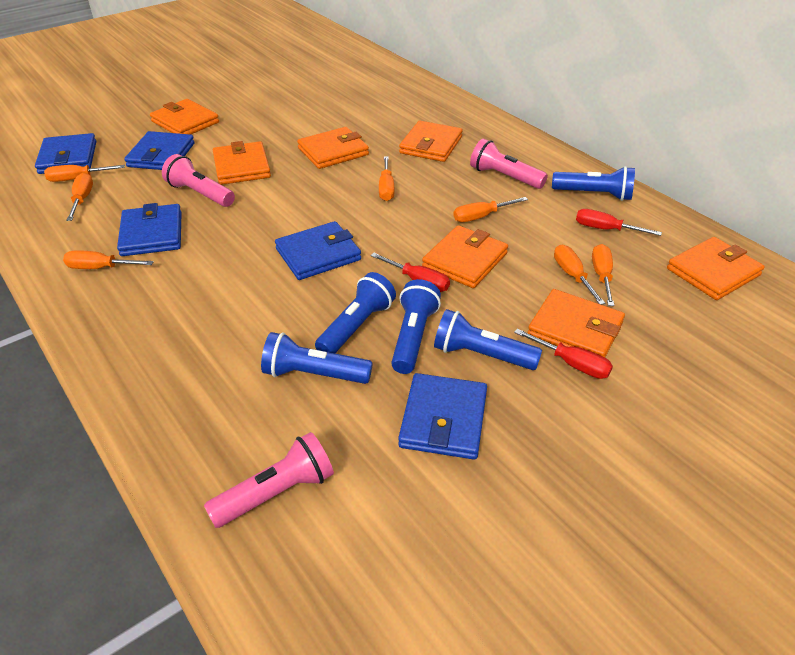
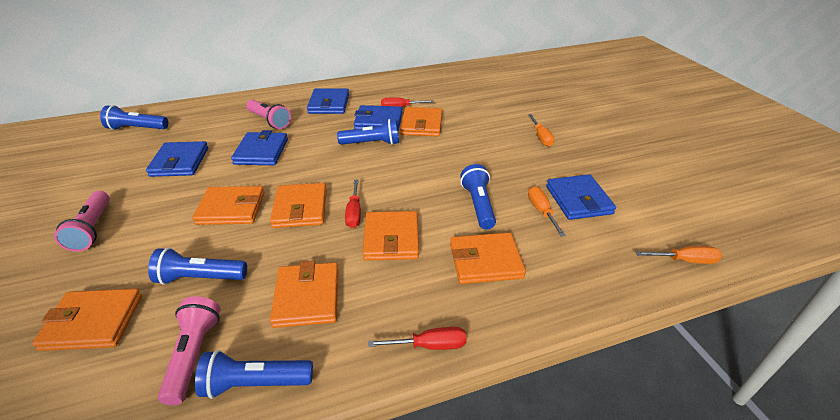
orange screwdriver: 7 -> 3

